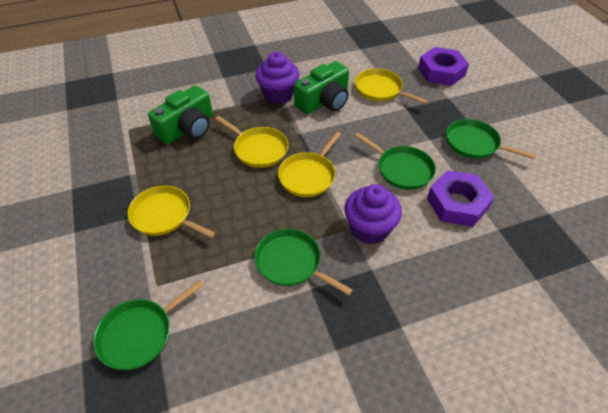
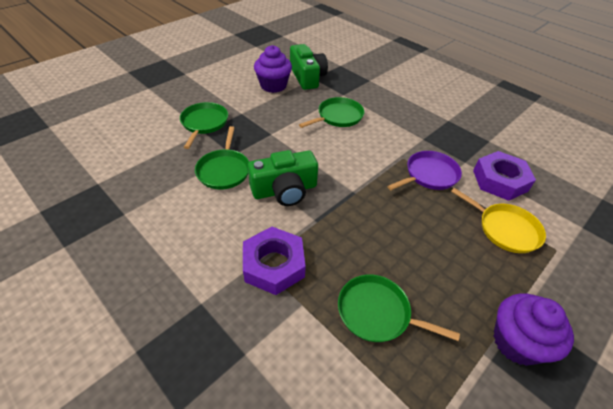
purple pan: 0 -> 1
yellow pan: 4 -> 1

